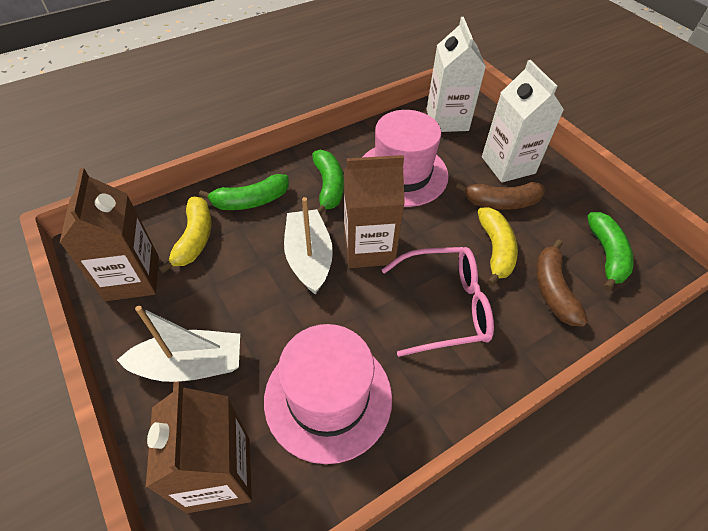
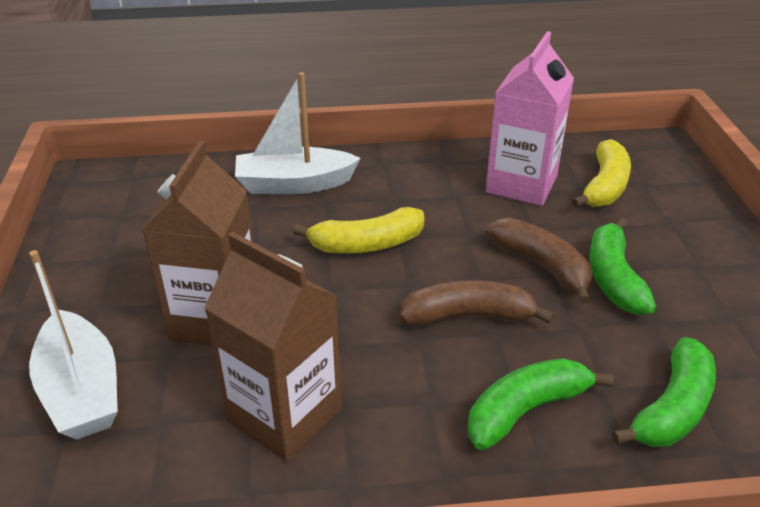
brown carton: 3 -> 2
pink carton: 0 -> 1
pink glasses: 1 -> 0
pink hat: 2 -> 0
white carton: 2 -> 0

